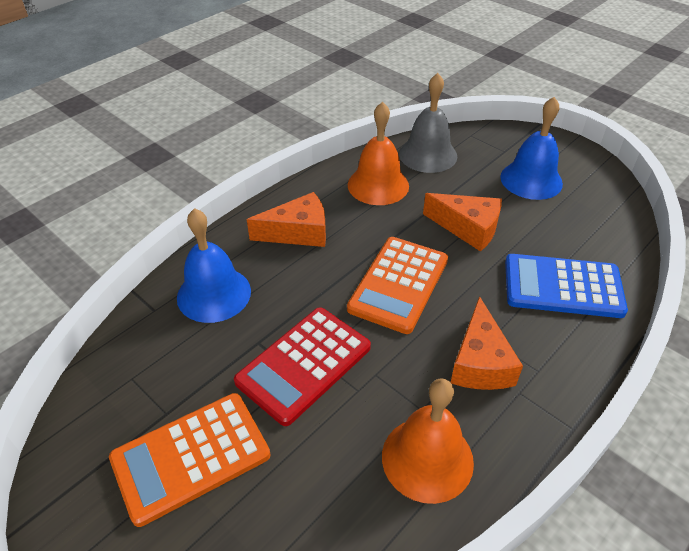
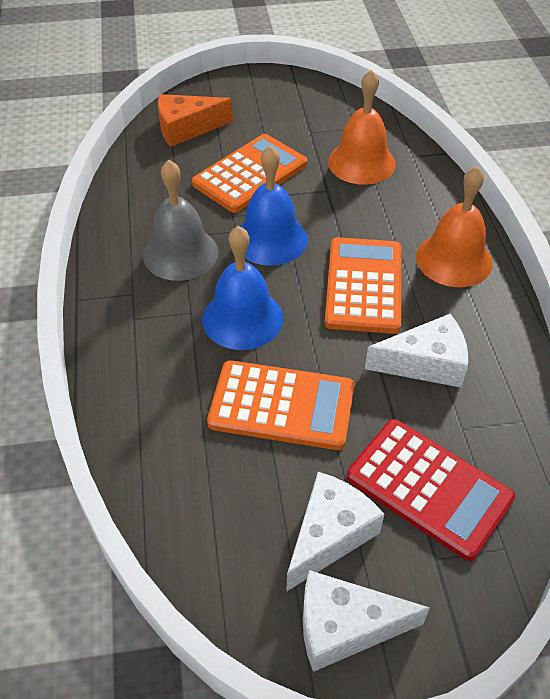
blue calculator: 1 -> 0
orange calculator: 2 -> 3
orange cheese: 3 -> 1
white cheese: 0 -> 3

